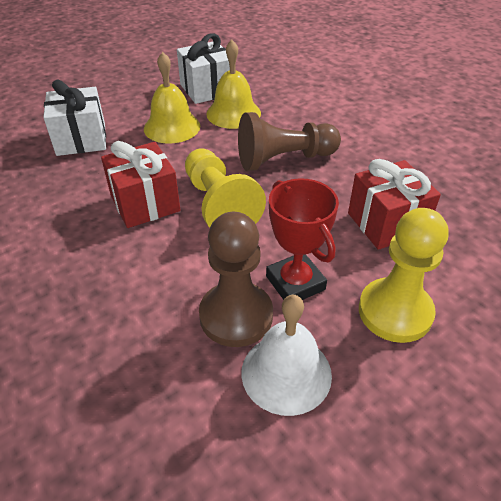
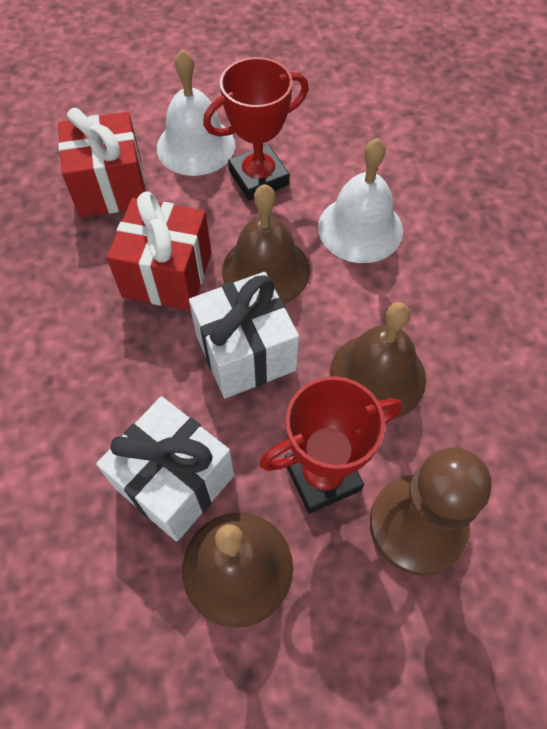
brown bell: 0 -> 3
brown pawn: 2 -> 1
red trophy: 1 -> 2
white bell: 1 -> 2
yellow bell: 2 -> 0
yellow pawn: 2 -> 0

